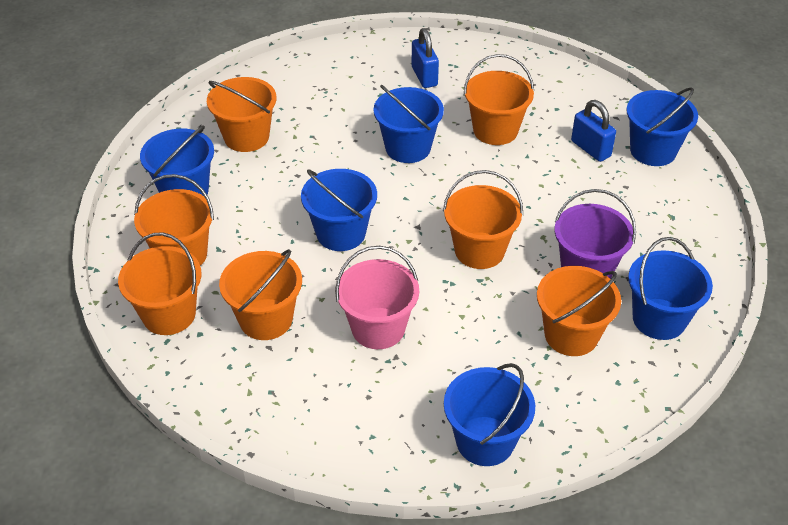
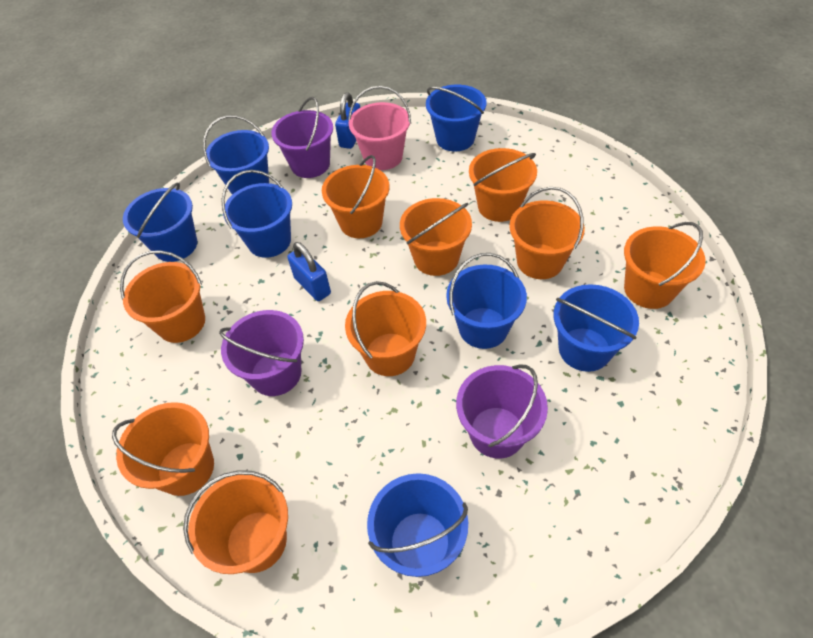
blue bucket: 6 -> 7
orange bucket: 7 -> 9
purple bucket: 1 -> 3

